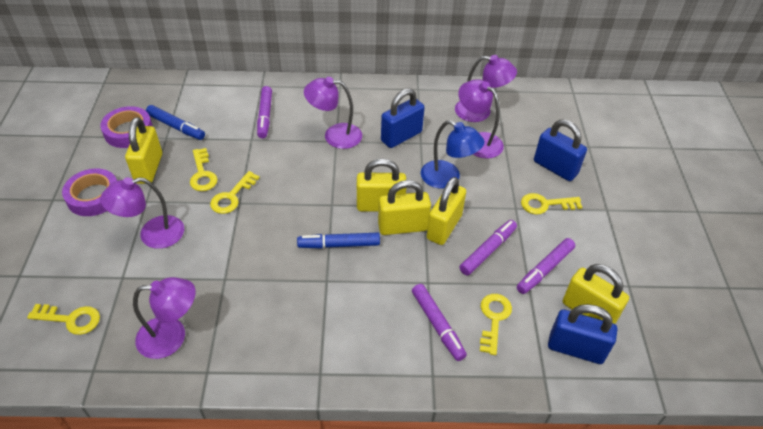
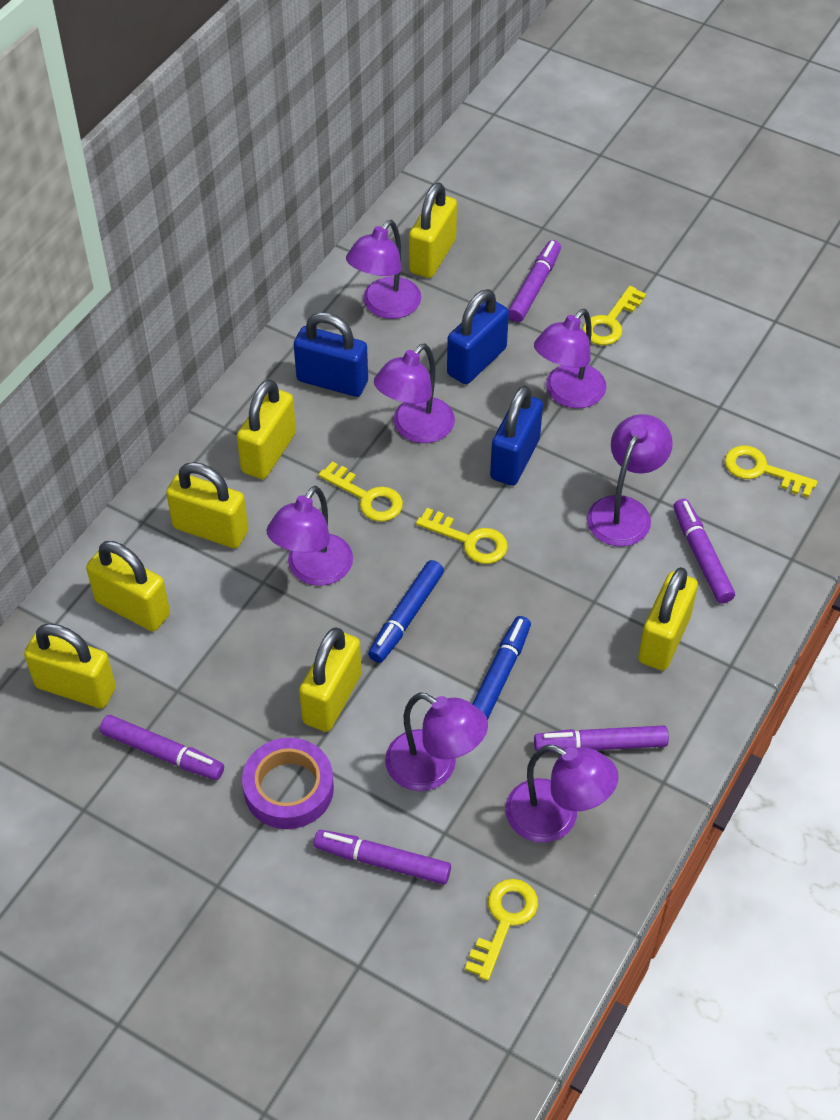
blue lamp: 1 -> 0
purple lamp: 5 -> 7
purple marker: 4 -> 5
purple tape: 2 -> 1
yellow padlock: 5 -> 7

